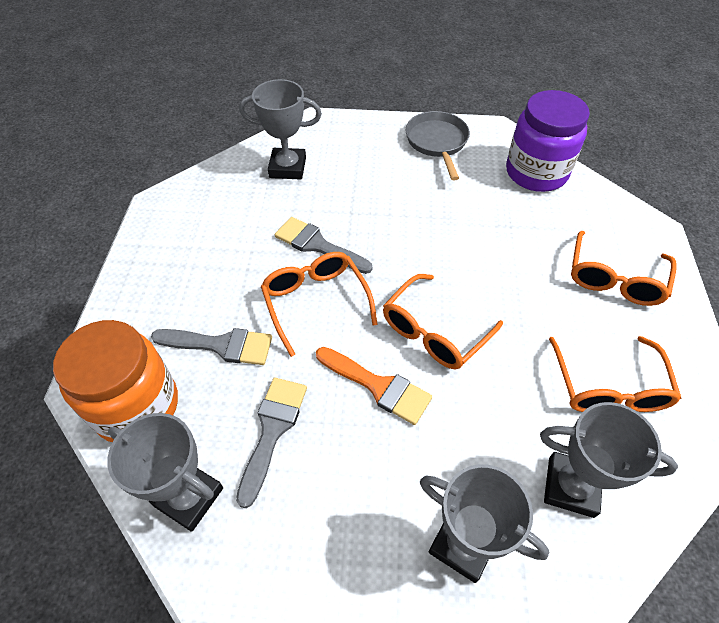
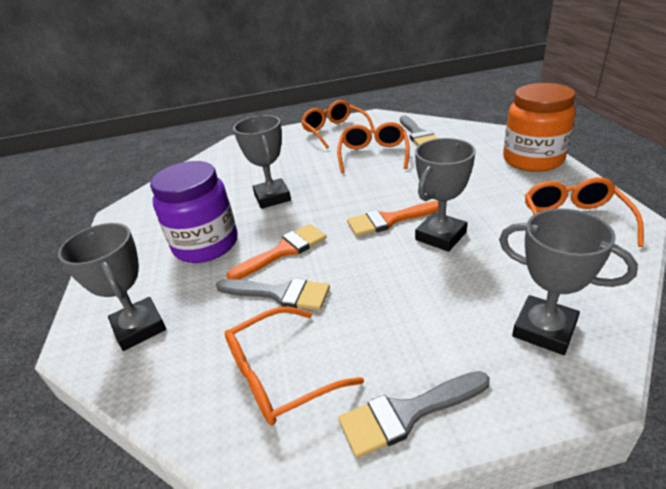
grey pan: 1 -> 0
orange brush: 1 -> 2

